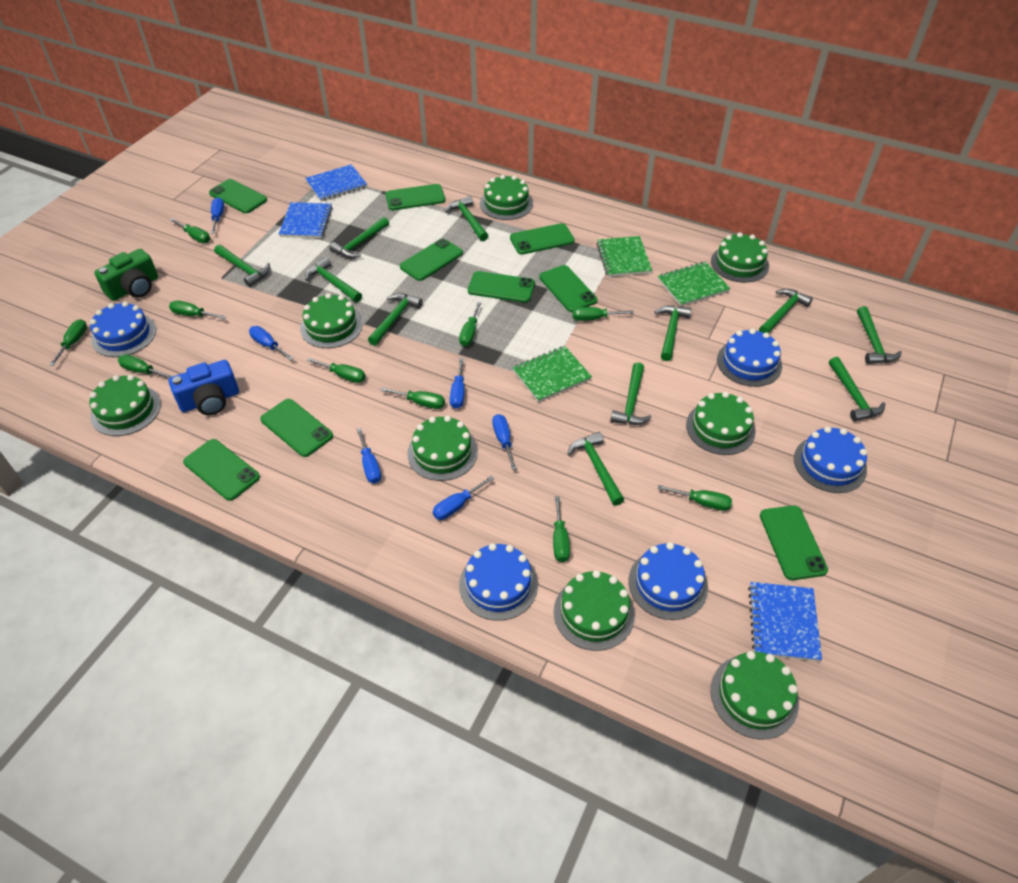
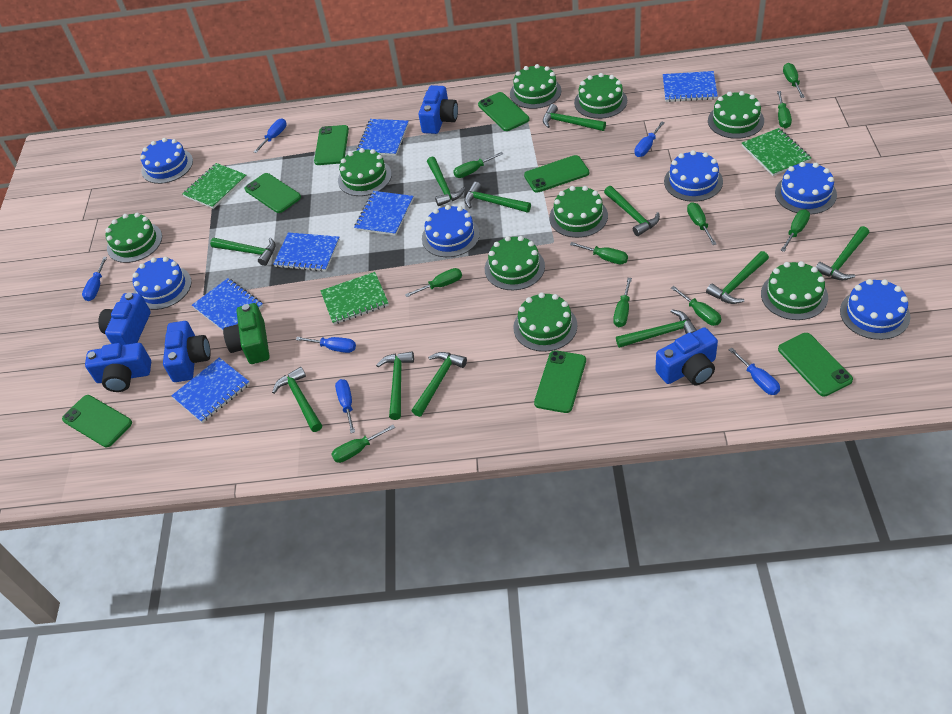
blue cake: 5 -> 6
blue camera: 1 -> 5
blue notebook: 3 -> 6
green cake: 8 -> 9
green phone: 9 -> 7

